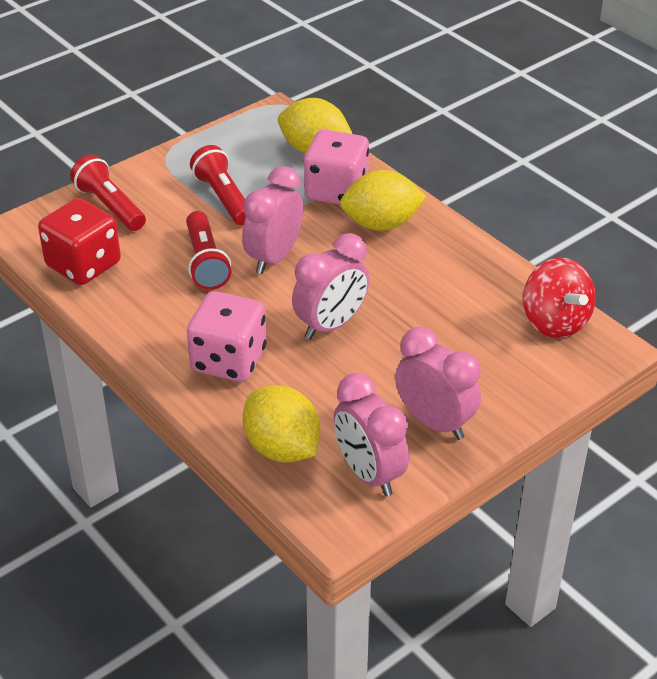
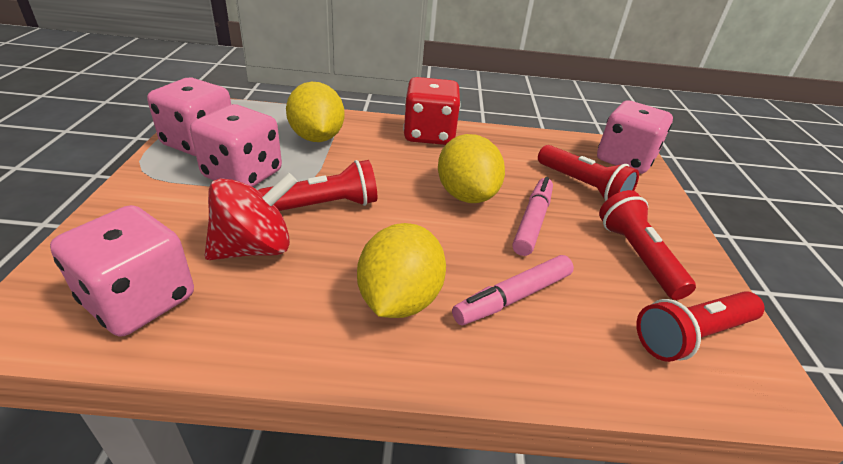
pink clock: 4 -> 0
pink dice: 2 -> 4
pink marker: 0 -> 2
red flashlight: 3 -> 4

